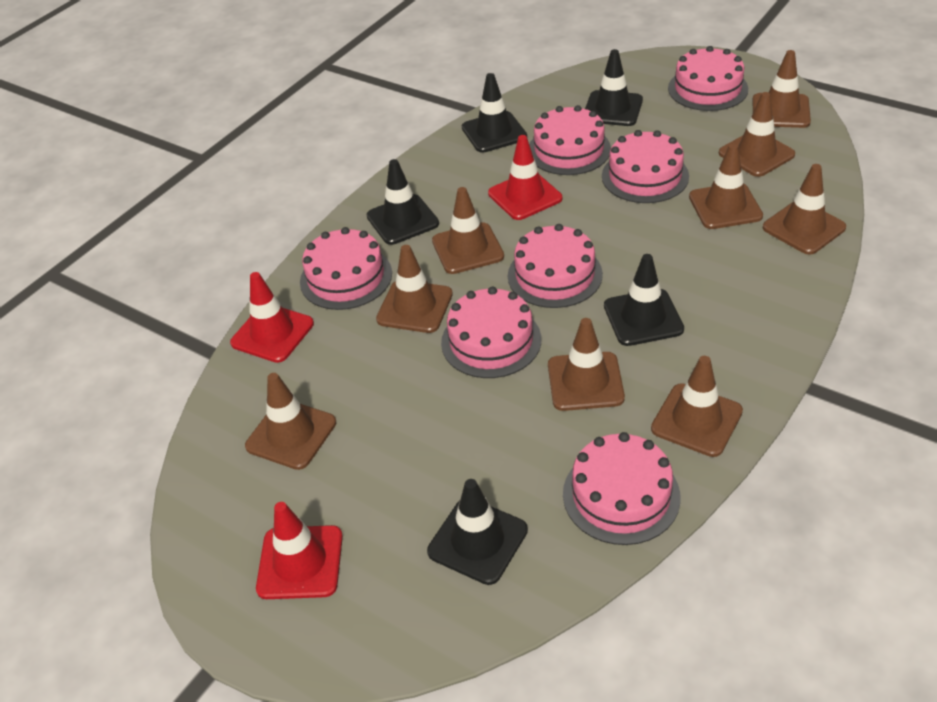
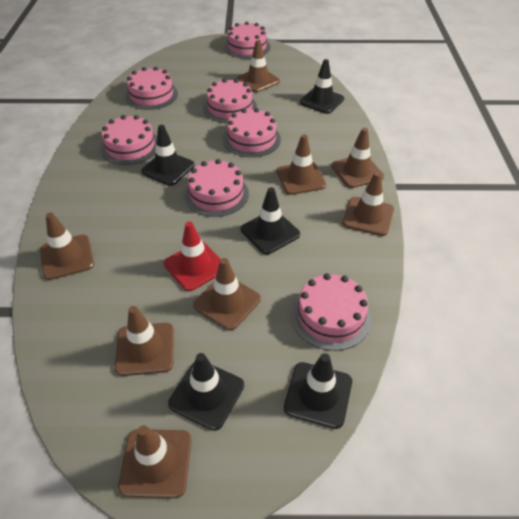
brown traffic cone: 9 -> 8
red traffic cone: 3 -> 1

